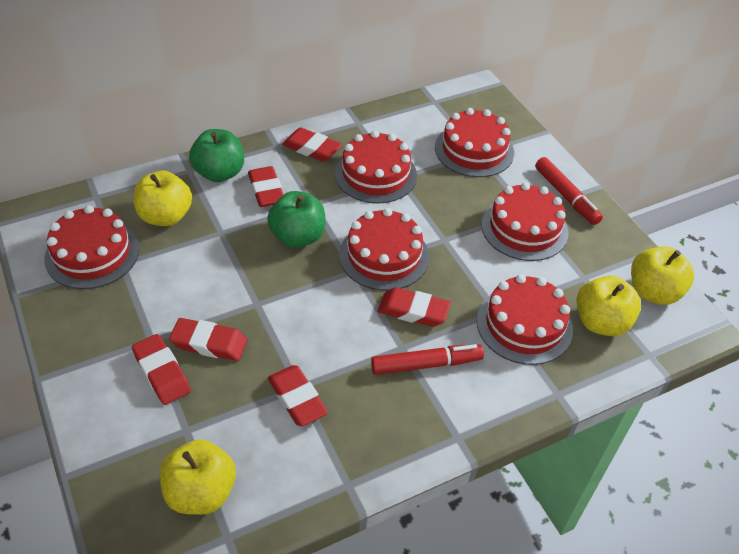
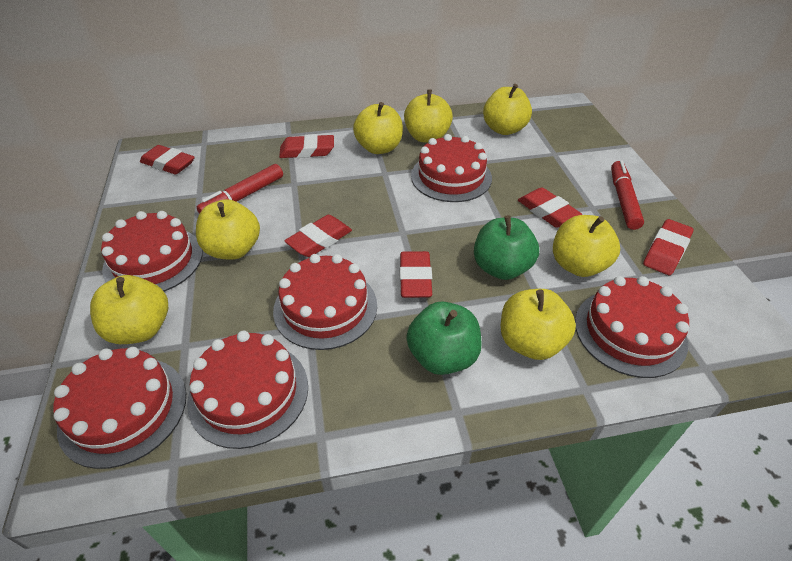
yellow apple: 4 -> 7

